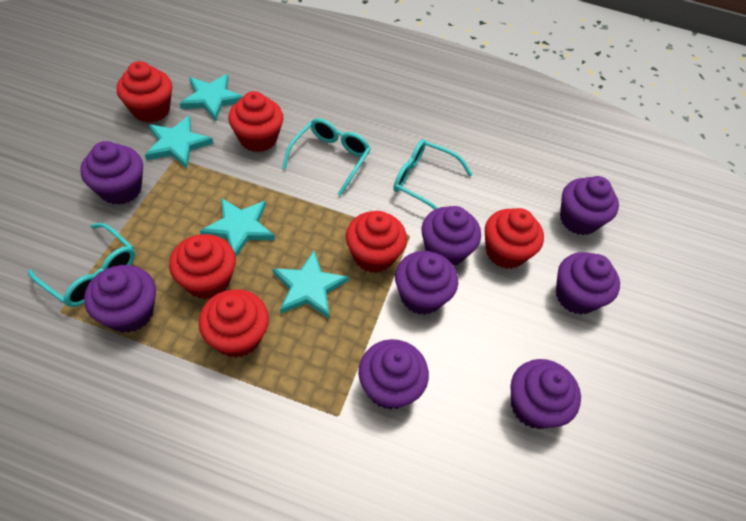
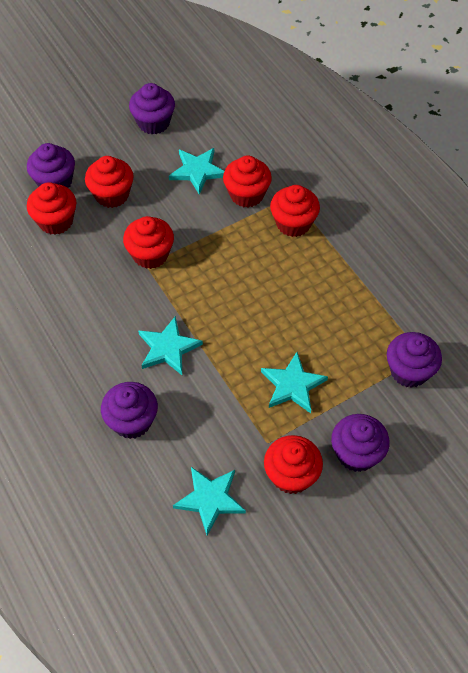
purple cupcake: 8 -> 5
turquoise glasses: 3 -> 0

